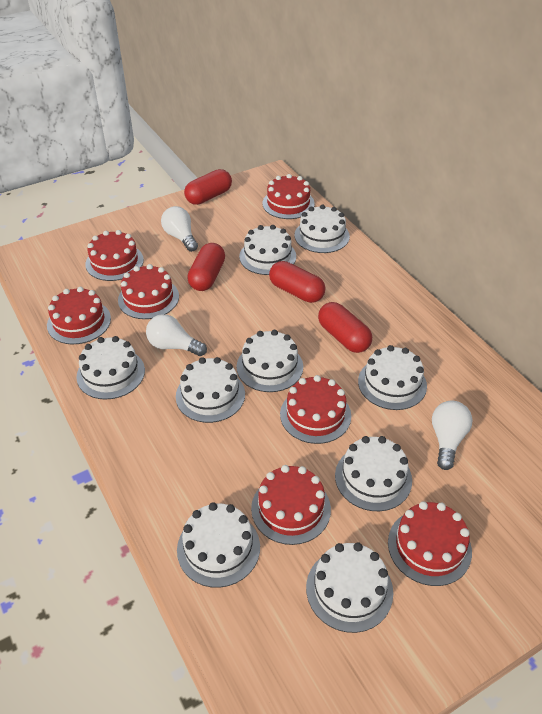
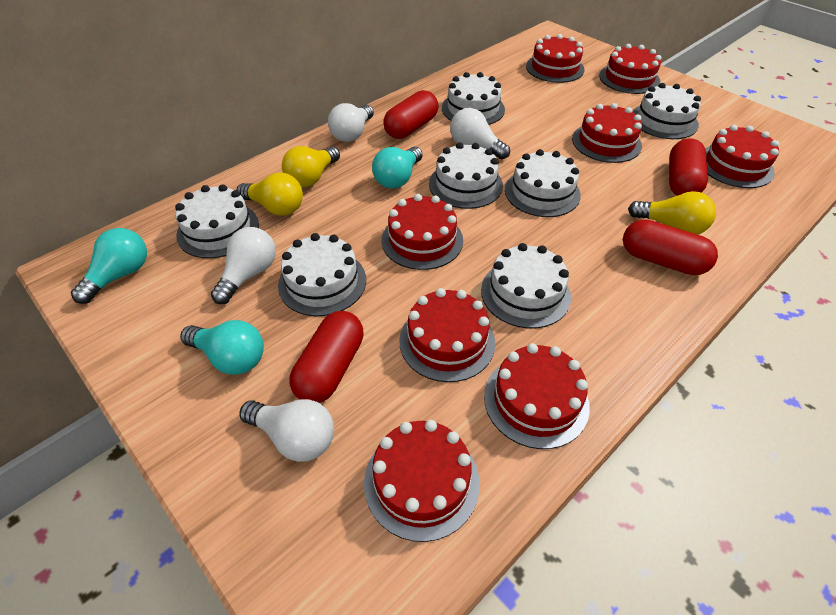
red cake: 7 -> 8
turquoise light bulb: 0 -> 3
white cake: 9 -> 7
white light bulb: 3 -> 4
yellow light bulb: 0 -> 3

